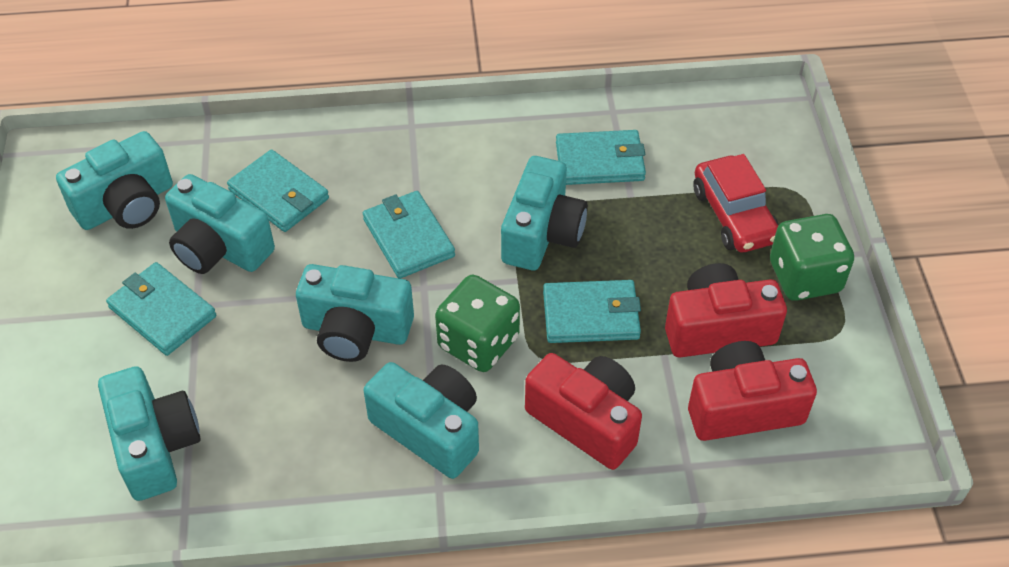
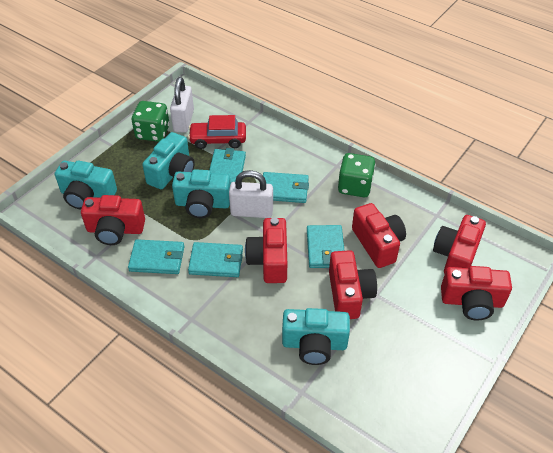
red camera: 3 -> 6
turquoise camera: 6 -> 4
white padlock: 0 -> 2

